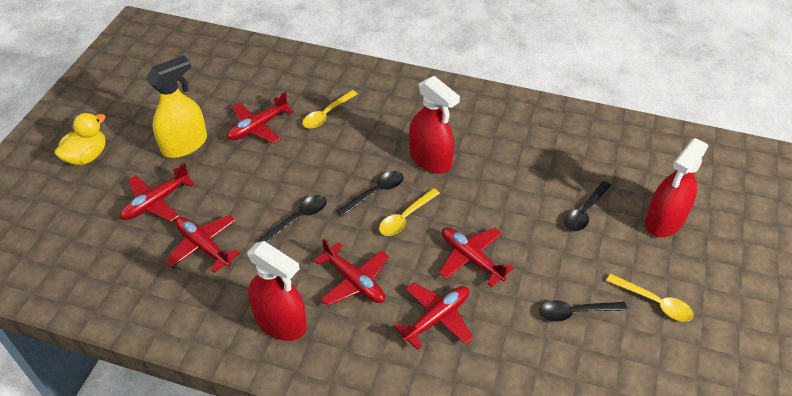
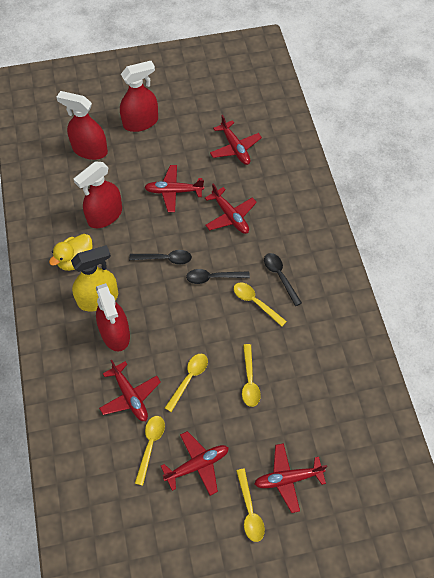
black spoon: 4 -> 3
red spray bottle: 3 -> 4
yellow spoon: 3 -> 5

